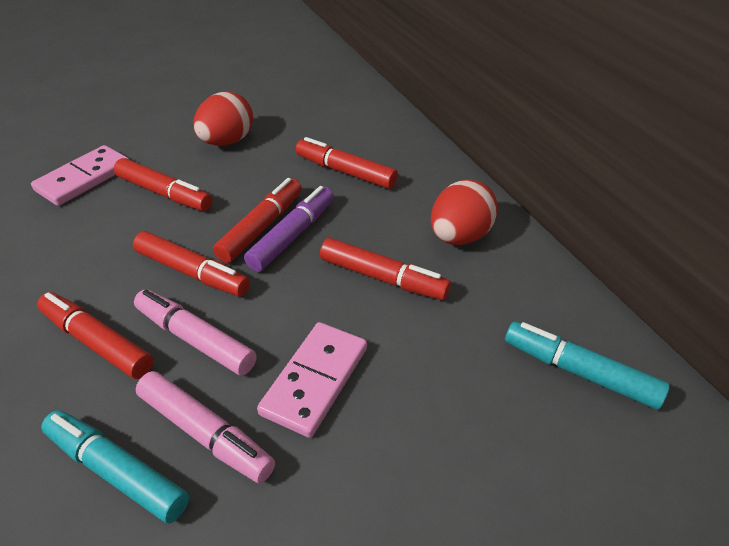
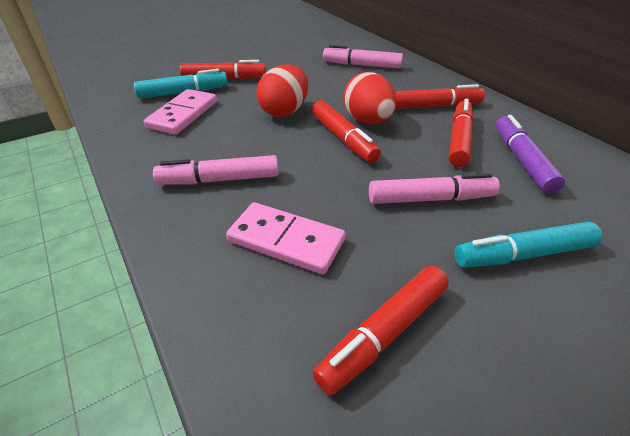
pink marker: 2 -> 3
red marker: 6 -> 5

